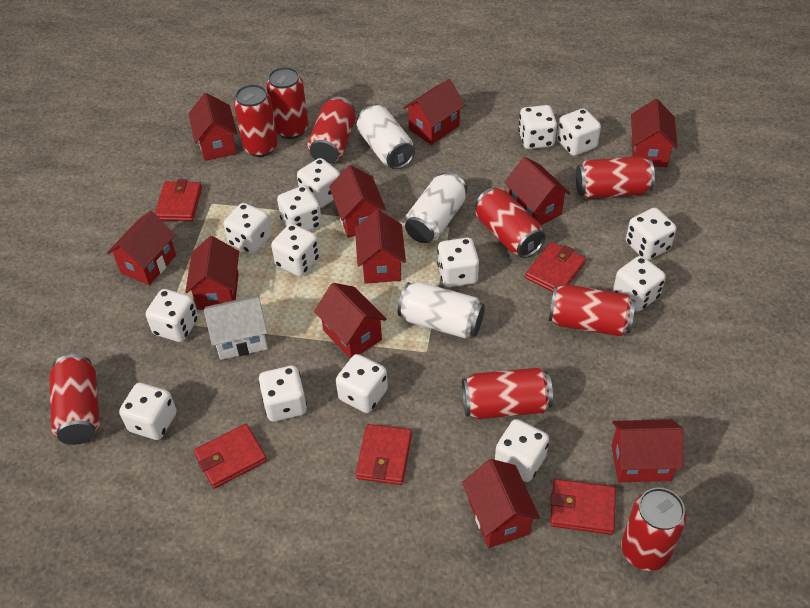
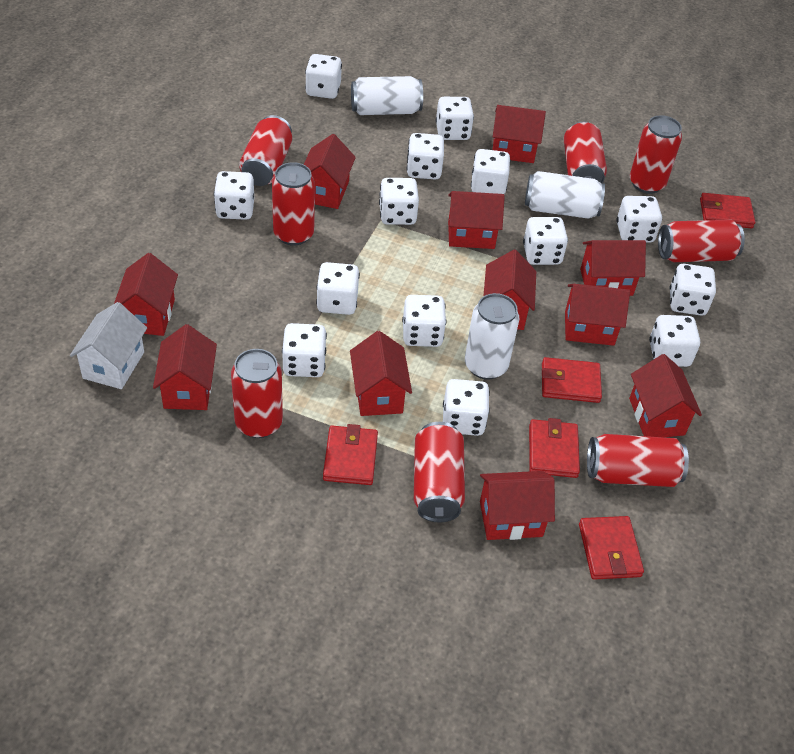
red can: 9 -> 8

